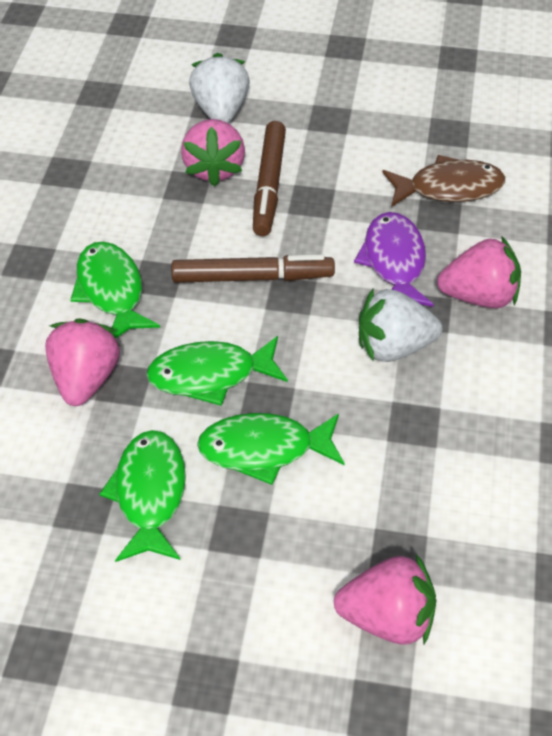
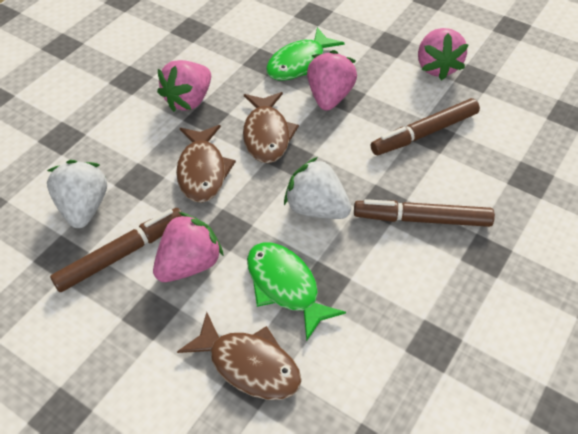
brown fish: 1 -> 3
brown marker: 2 -> 3
green fish: 4 -> 2
purple fish: 1 -> 0

